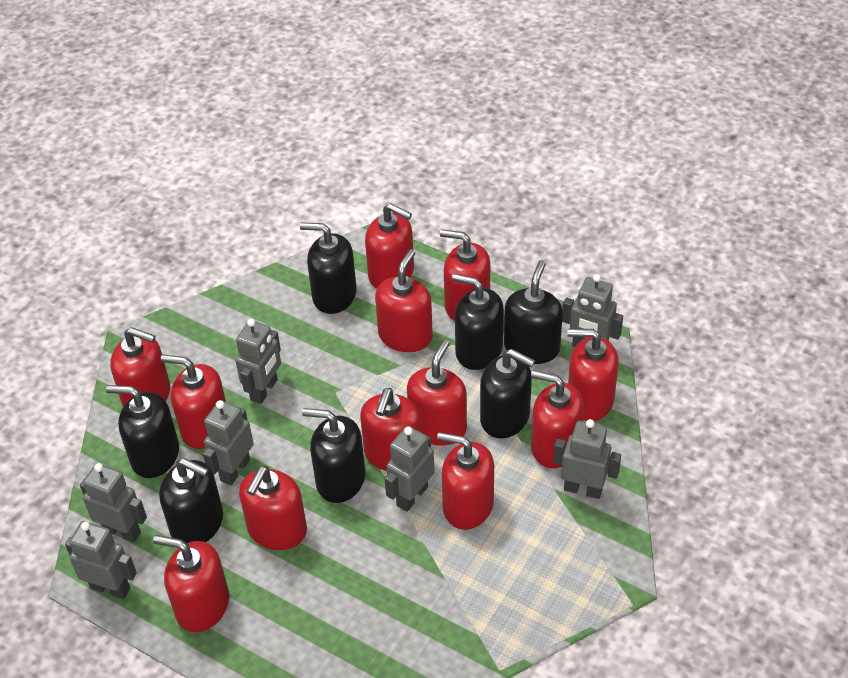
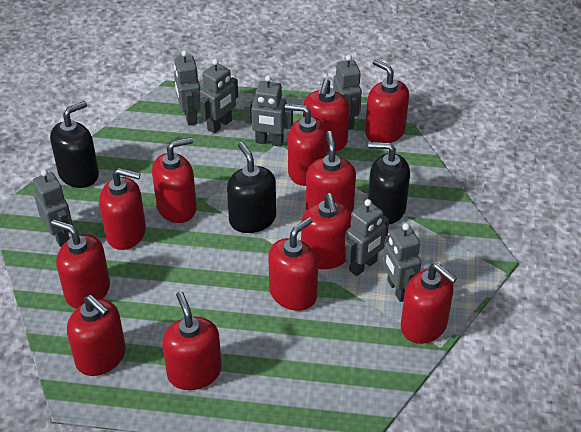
black soap dispenser: 7 -> 3

